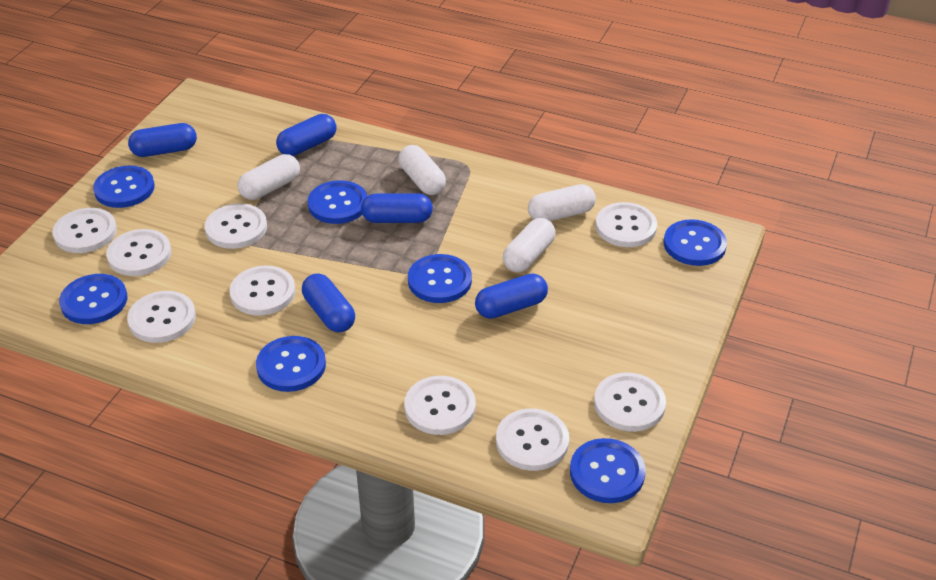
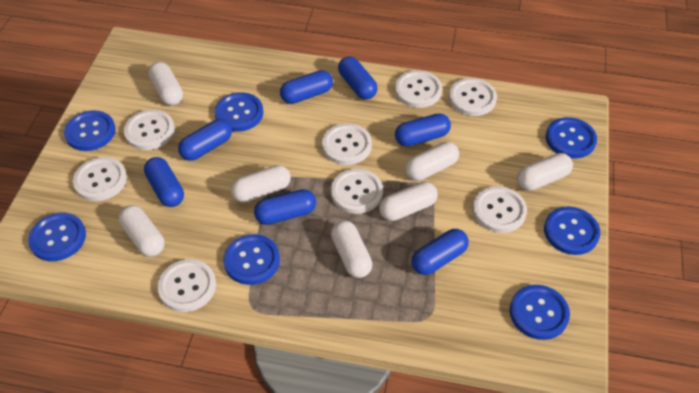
blue capsule: 5 -> 7
white button: 9 -> 8
white capsule: 4 -> 7

